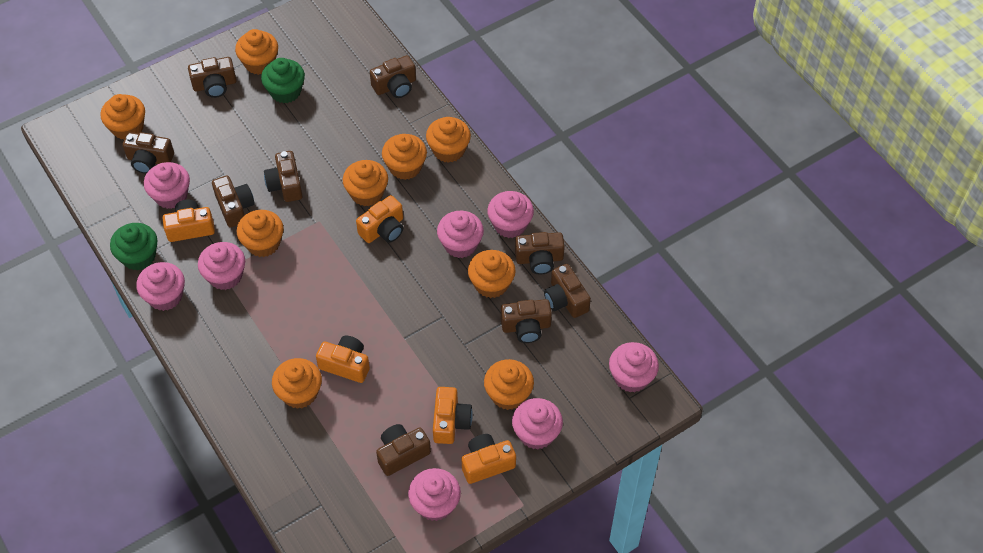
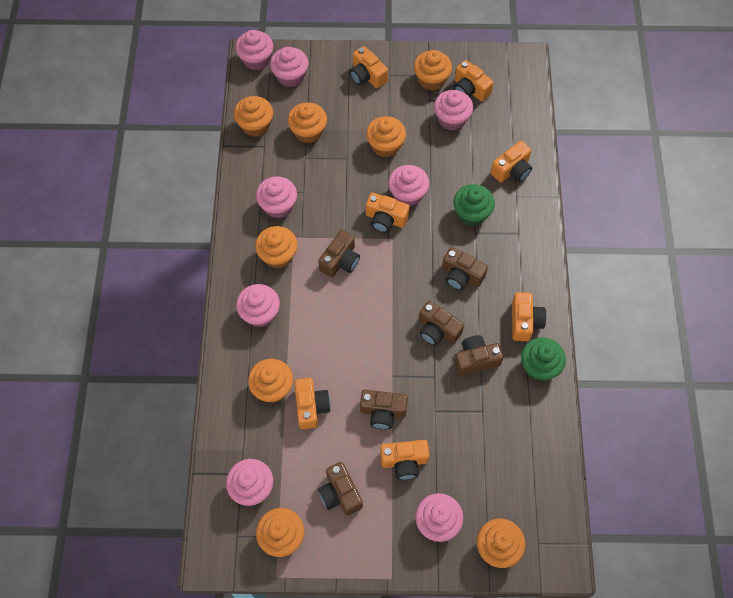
brown camera: 9 -> 6
orange camera: 5 -> 7
orange cupcake: 9 -> 8

